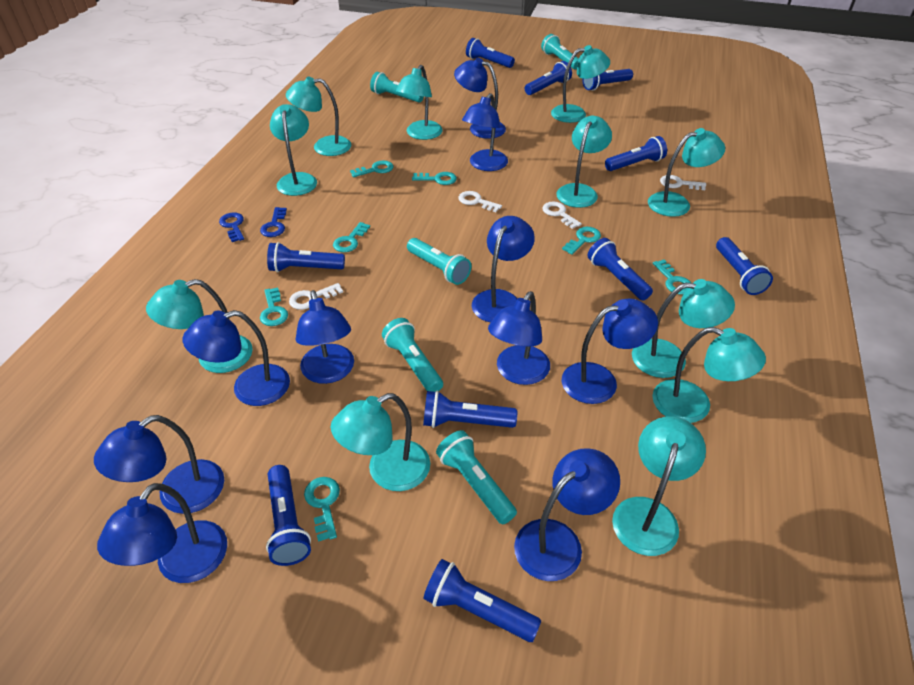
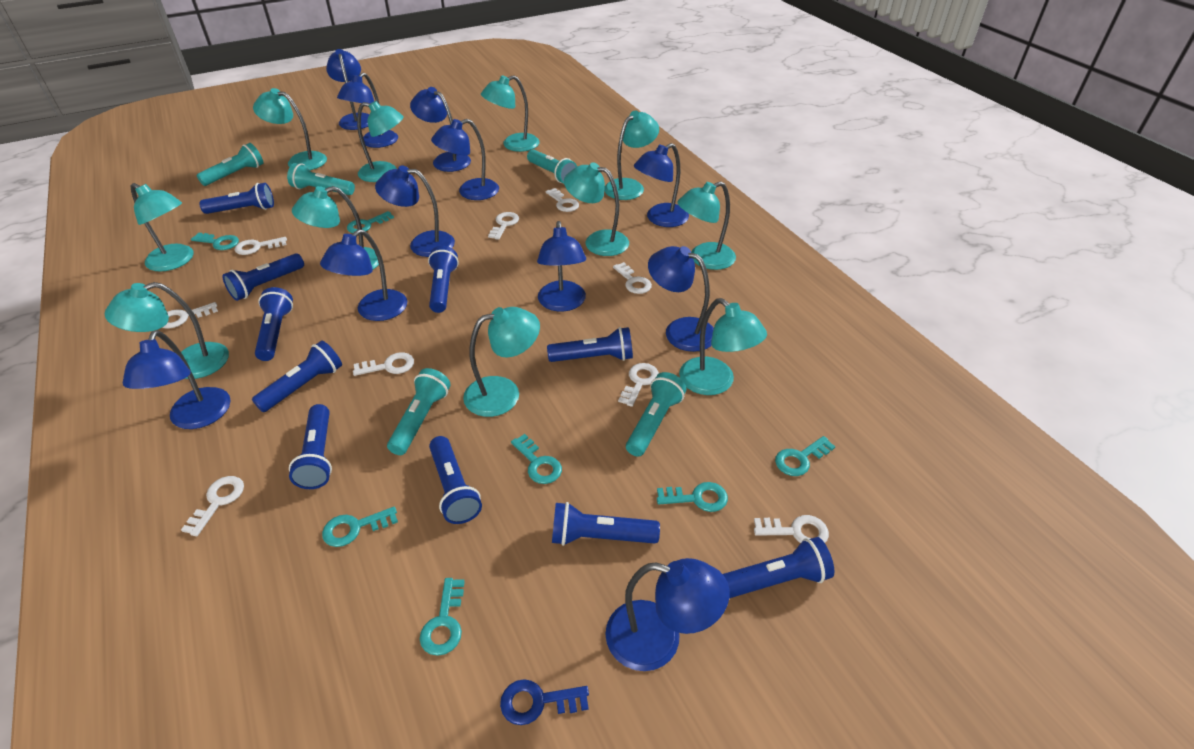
blue key: 2 -> 1
blue lamp: 10 -> 11
white key: 4 -> 9

